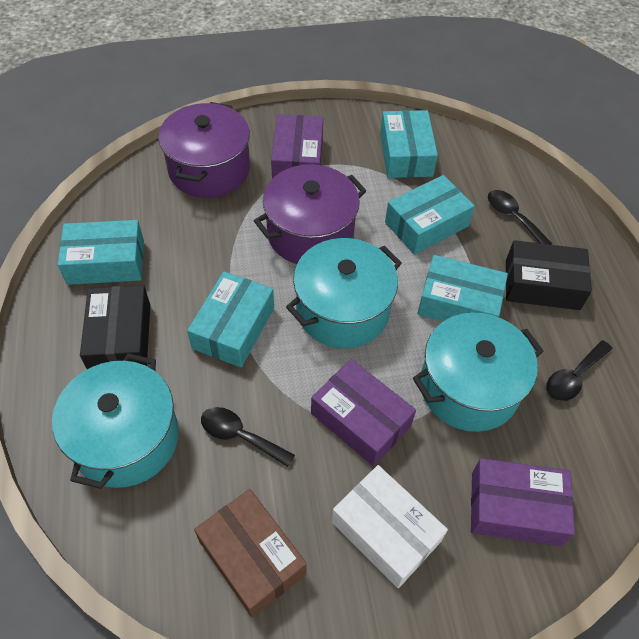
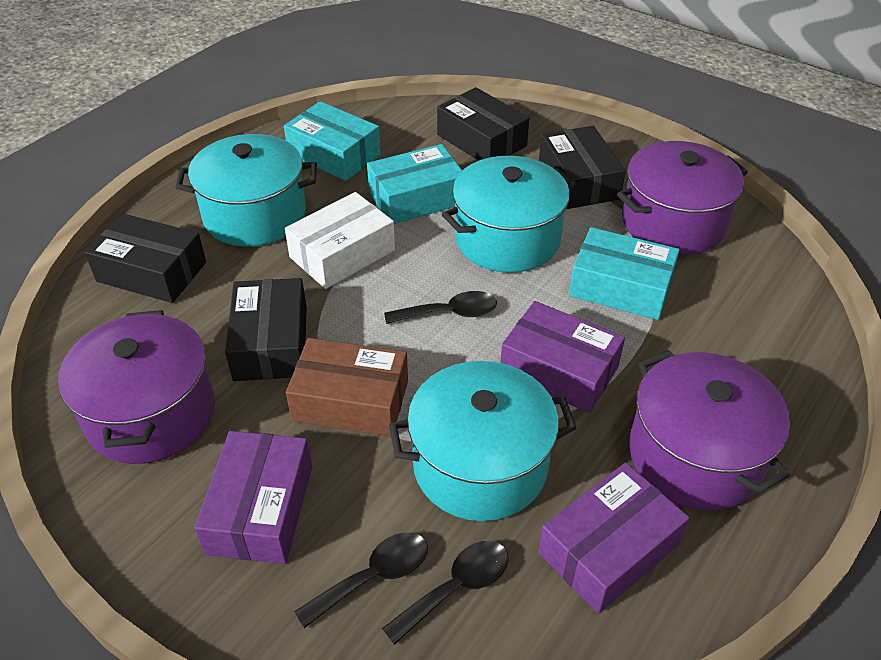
black box: 2 -> 4
purple pot: 2 -> 3
turquoise box: 5 -> 3

